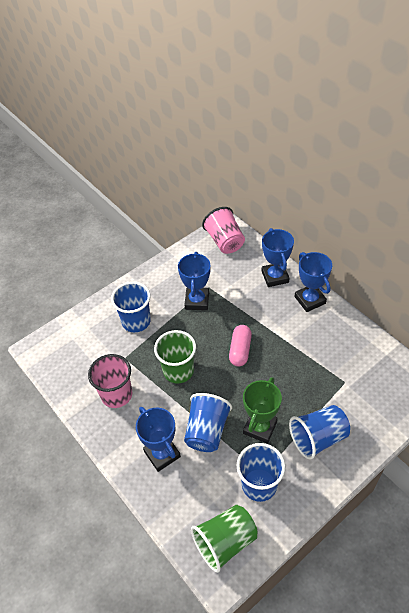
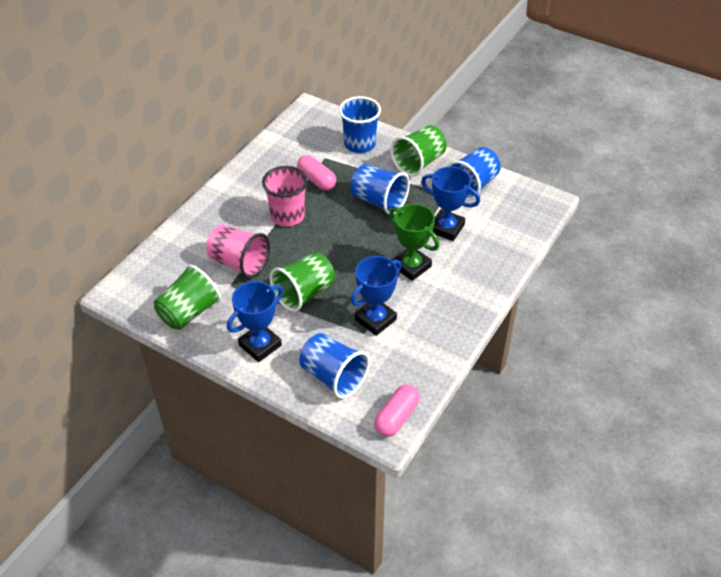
blue trophy: 4 -> 3
green cup: 2 -> 3
pink capsule: 1 -> 2

